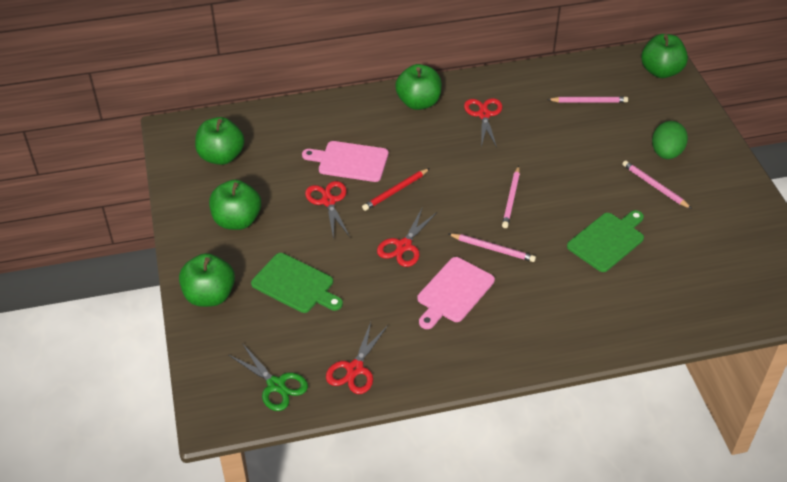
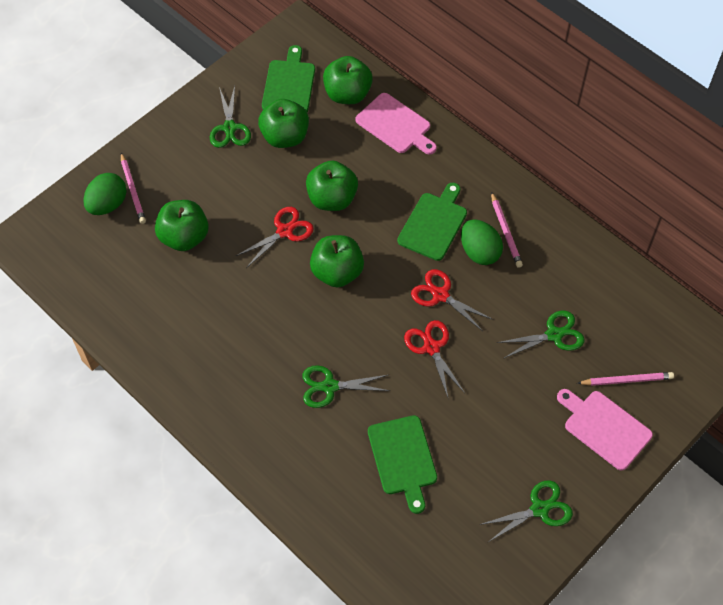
green cutting board: 2 -> 3
green egg: 1 -> 2
green scissors: 1 -> 4
pink pencil: 4 -> 3
red pencil: 1 -> 0
red scissors: 4 -> 3

